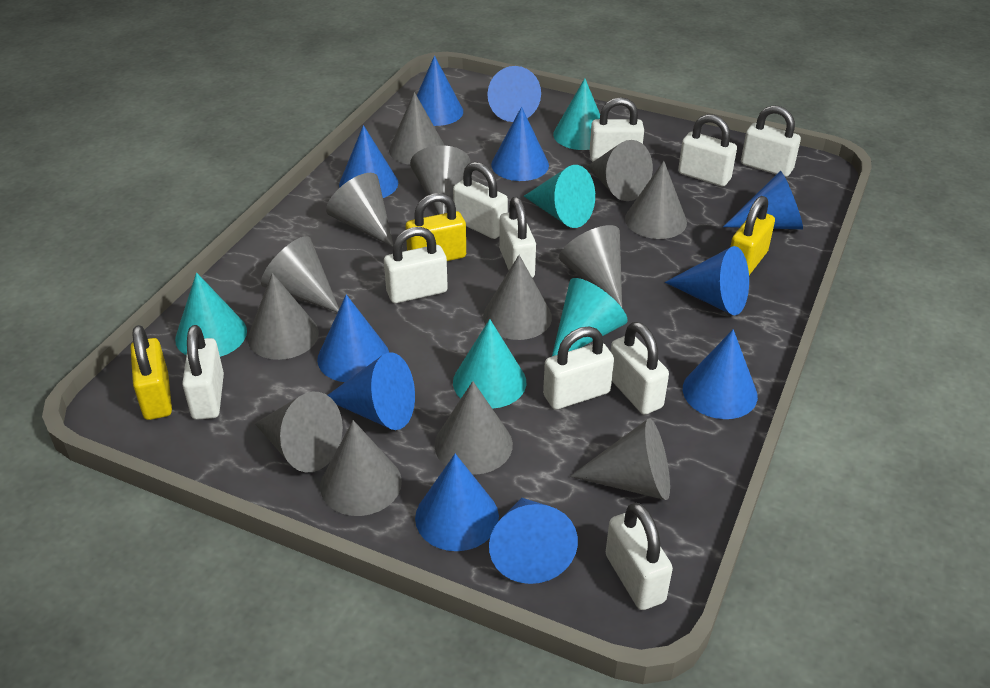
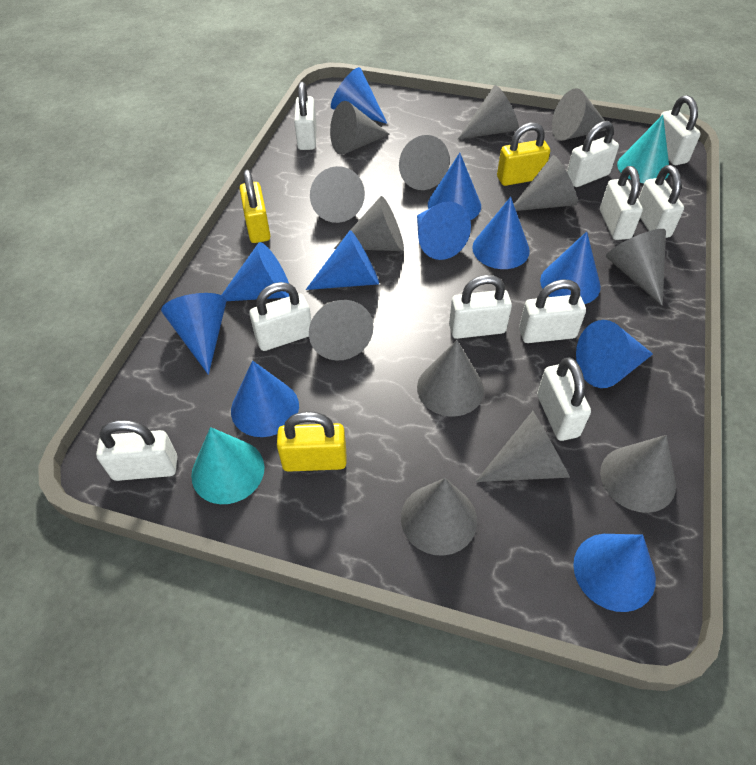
turquoise cone: 5 -> 2

